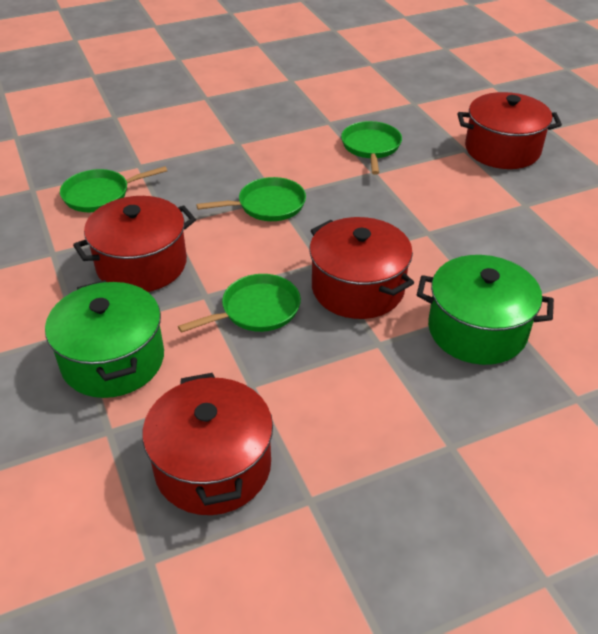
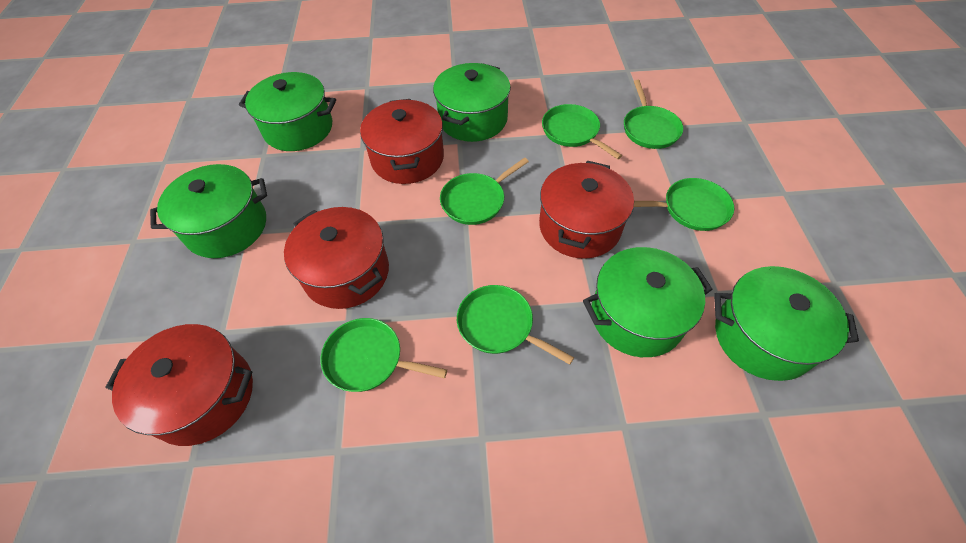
green pan: 4 -> 6
green pot: 2 -> 5

